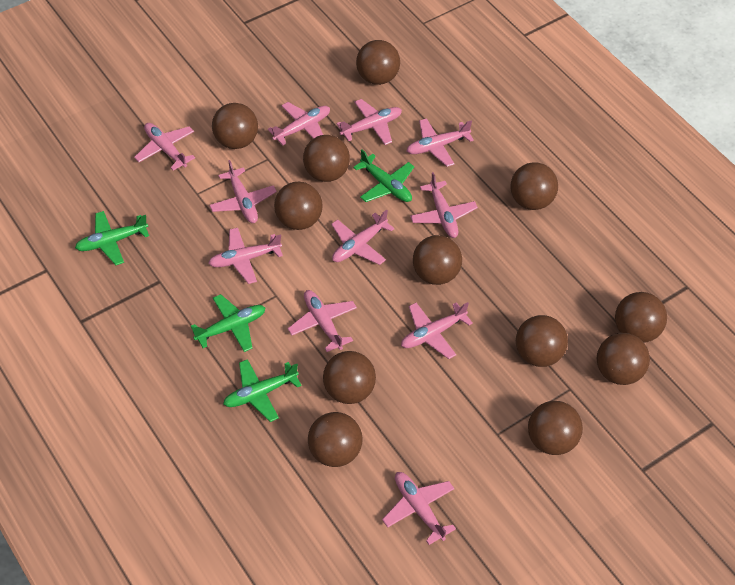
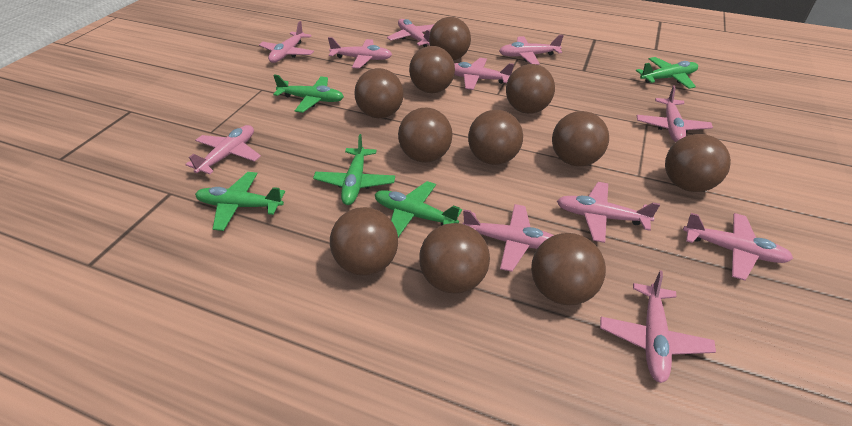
brown ball: 12 -> 11
green plane: 4 -> 5

